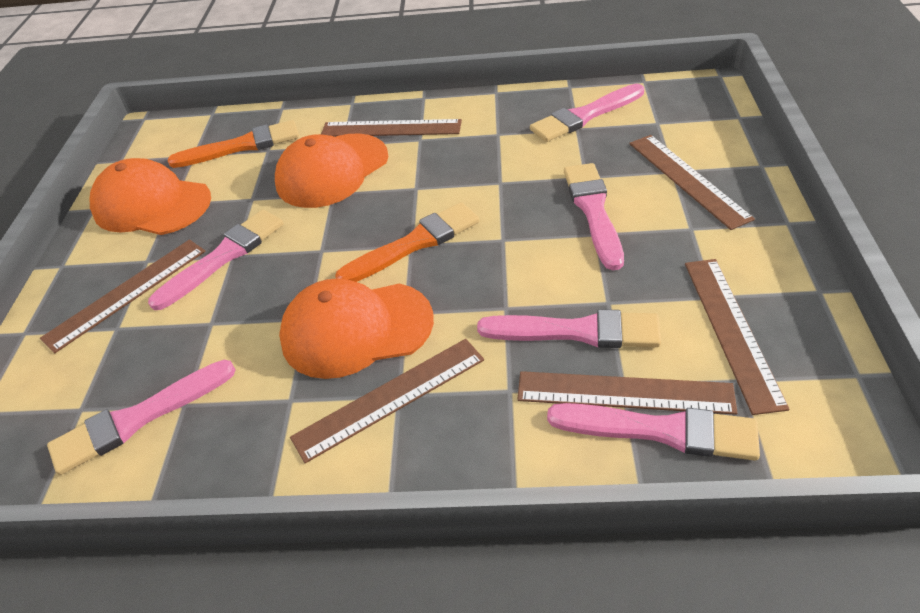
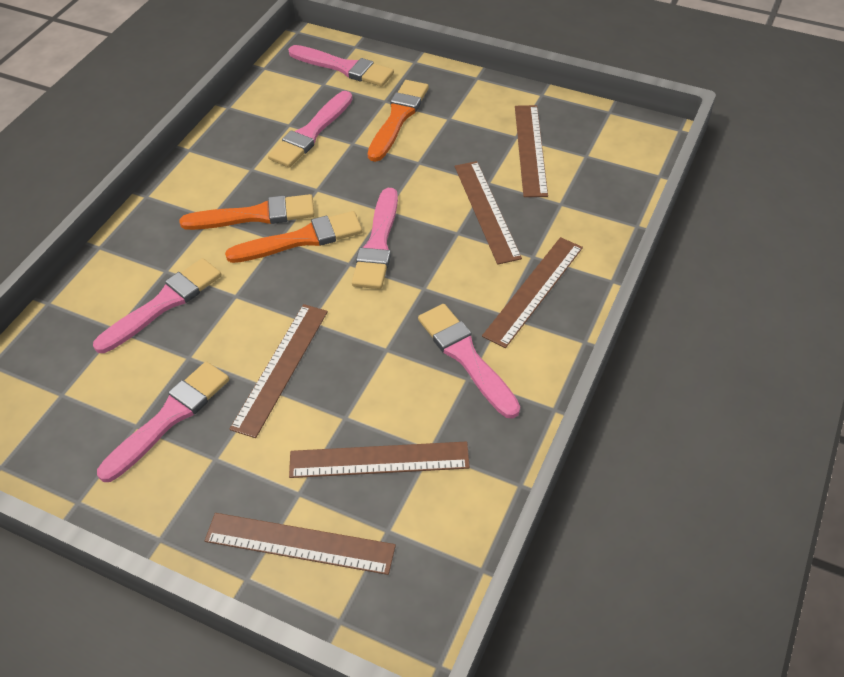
orange brush: 2 -> 3
orange cap: 3 -> 0

